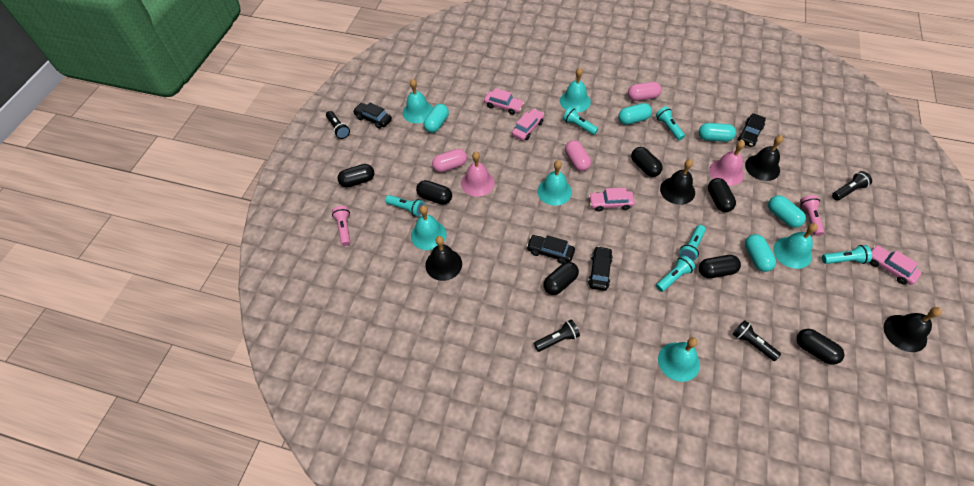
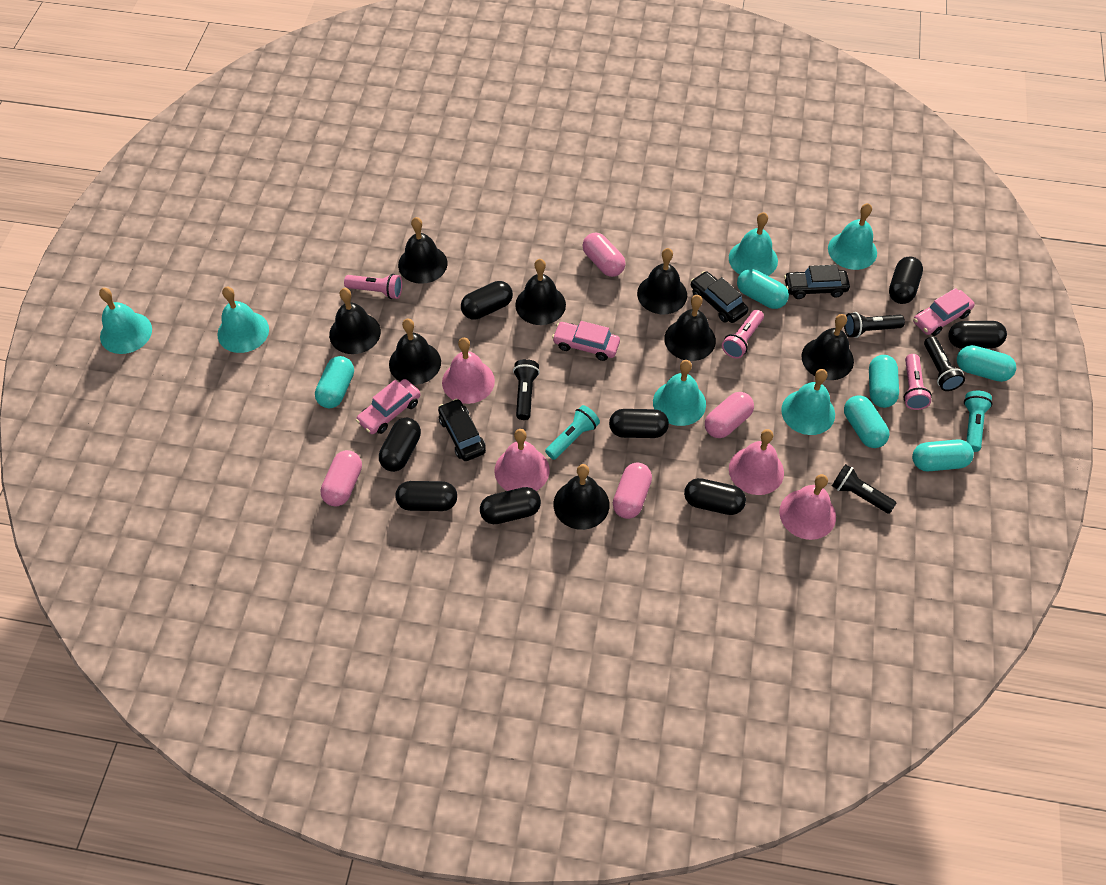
black bell: 4 -> 8
black capsule: 7 -> 8
black car: 4 -> 3
pink bell: 2 -> 4
pink capsule: 3 -> 4
pink car: 4 -> 3
pink flashlight: 2 -> 3
turquoise capsule: 5 -> 6
turquoise flashlight: 6 -> 2

